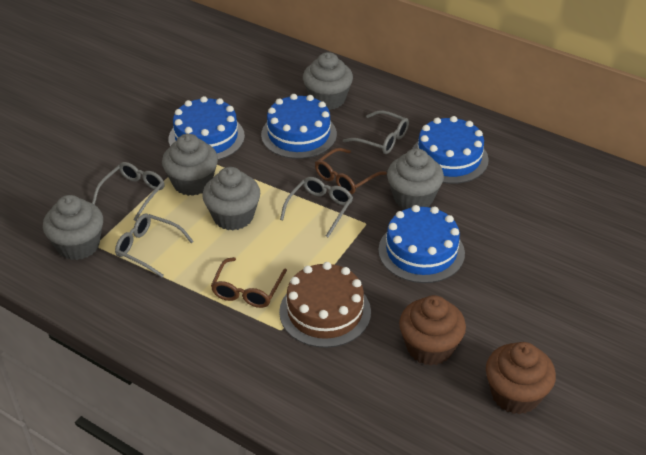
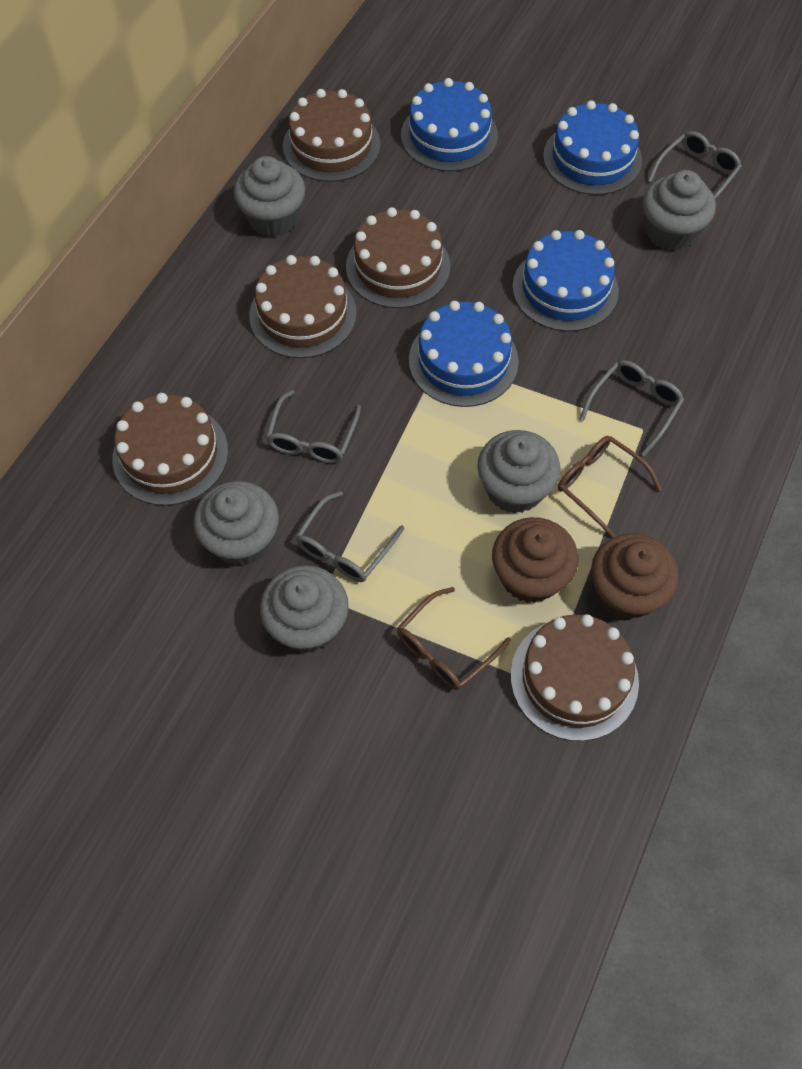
brown cake: 1 -> 5

